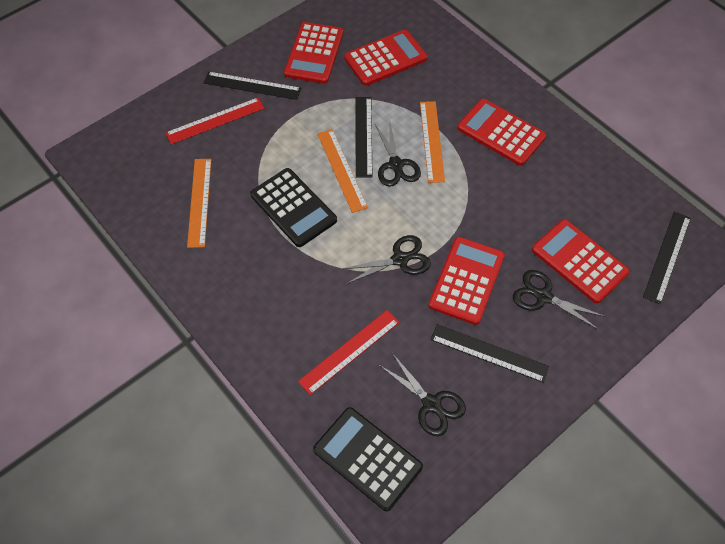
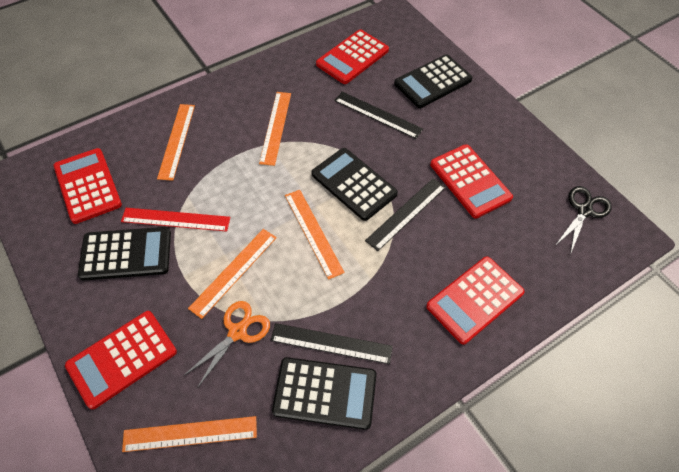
black calculator: 2 -> 4
black ruler: 4 -> 3
black scissors: 4 -> 1
orange ruler: 3 -> 5
orange scissors: 0 -> 1
red ruler: 2 -> 1

